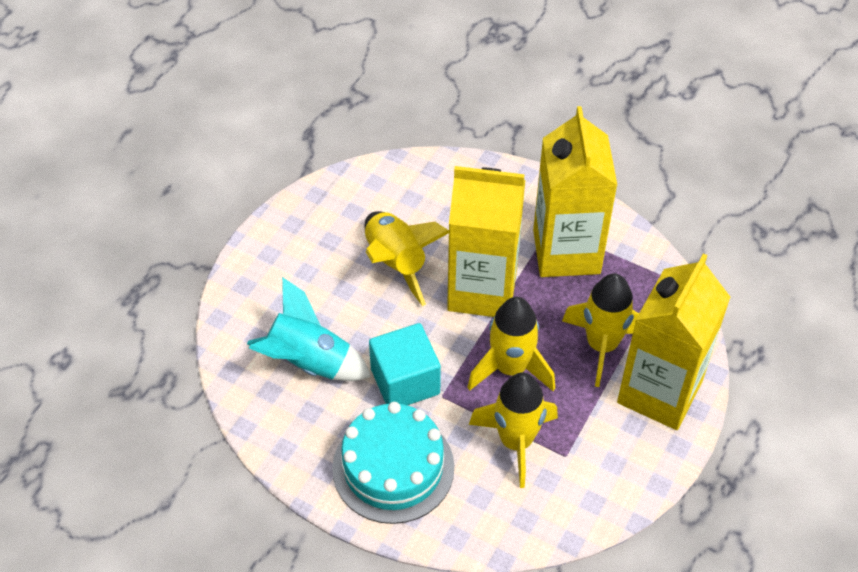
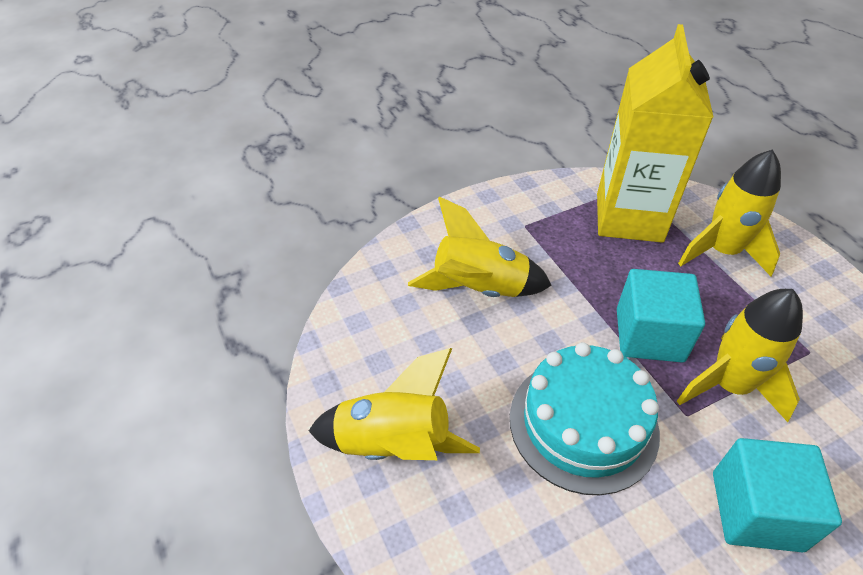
turquoise cube: 1 -> 2
turquoise rocket: 1 -> 0
yellow carton: 3 -> 1

